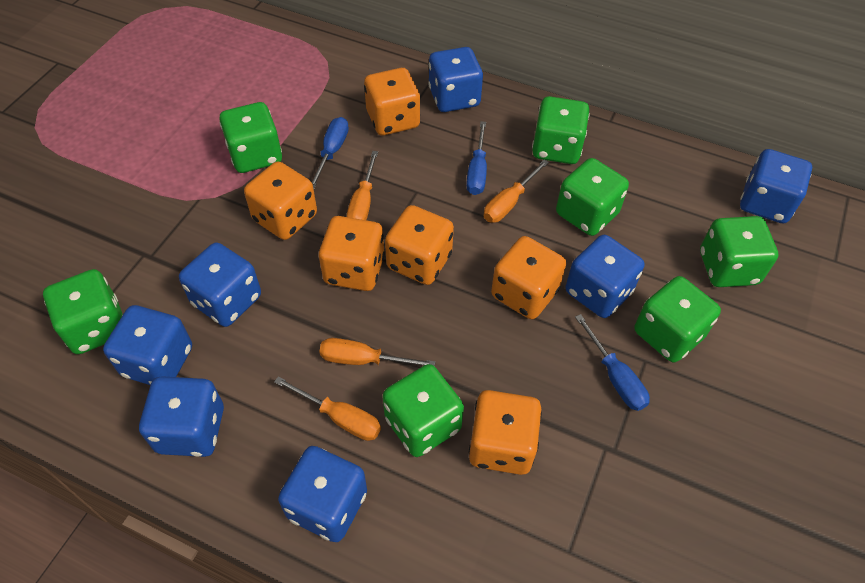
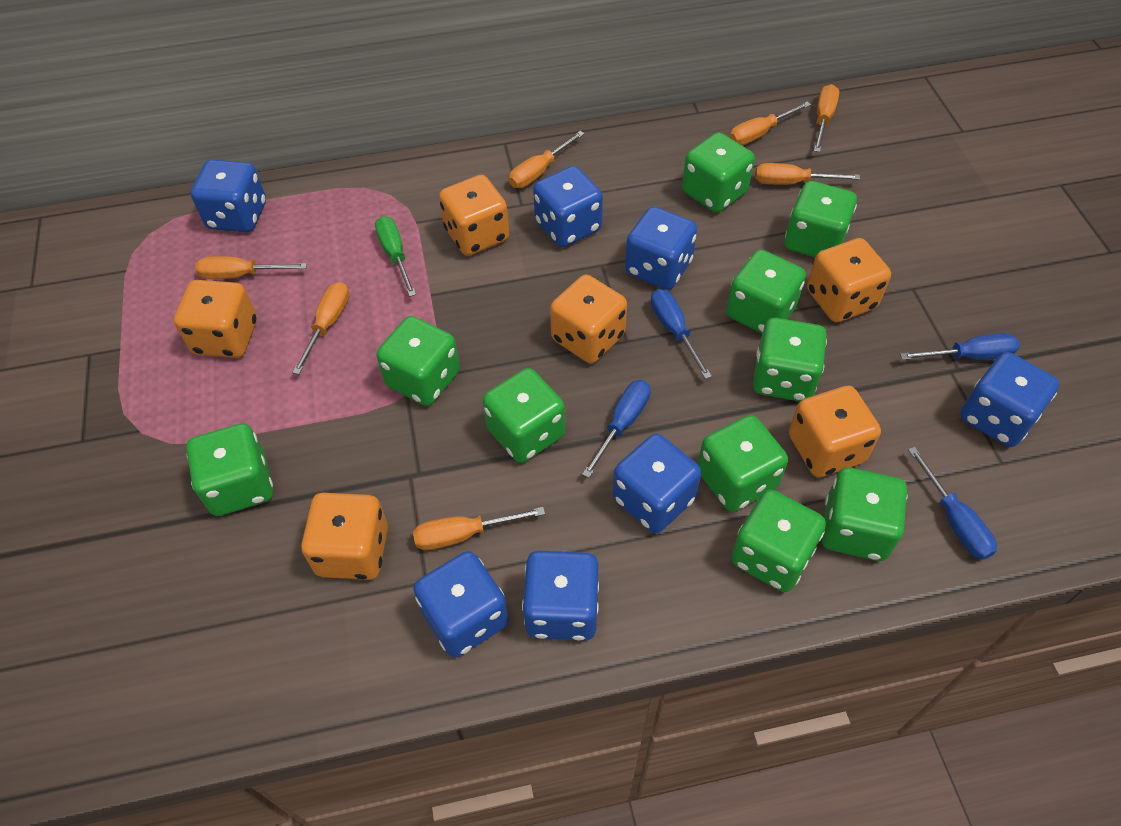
blue screwdriver: 3 -> 4
green dice: 7 -> 10
green screwdriver: 0 -> 1
orange screwdriver: 4 -> 7

